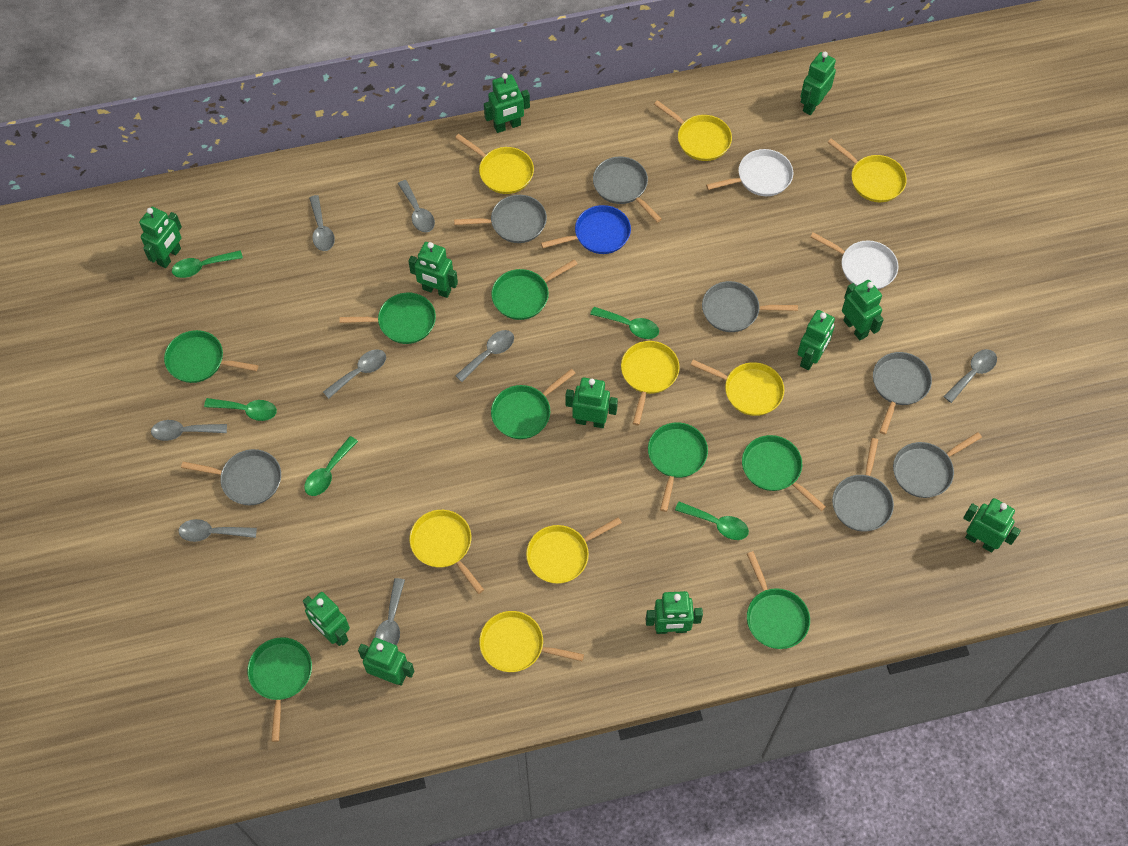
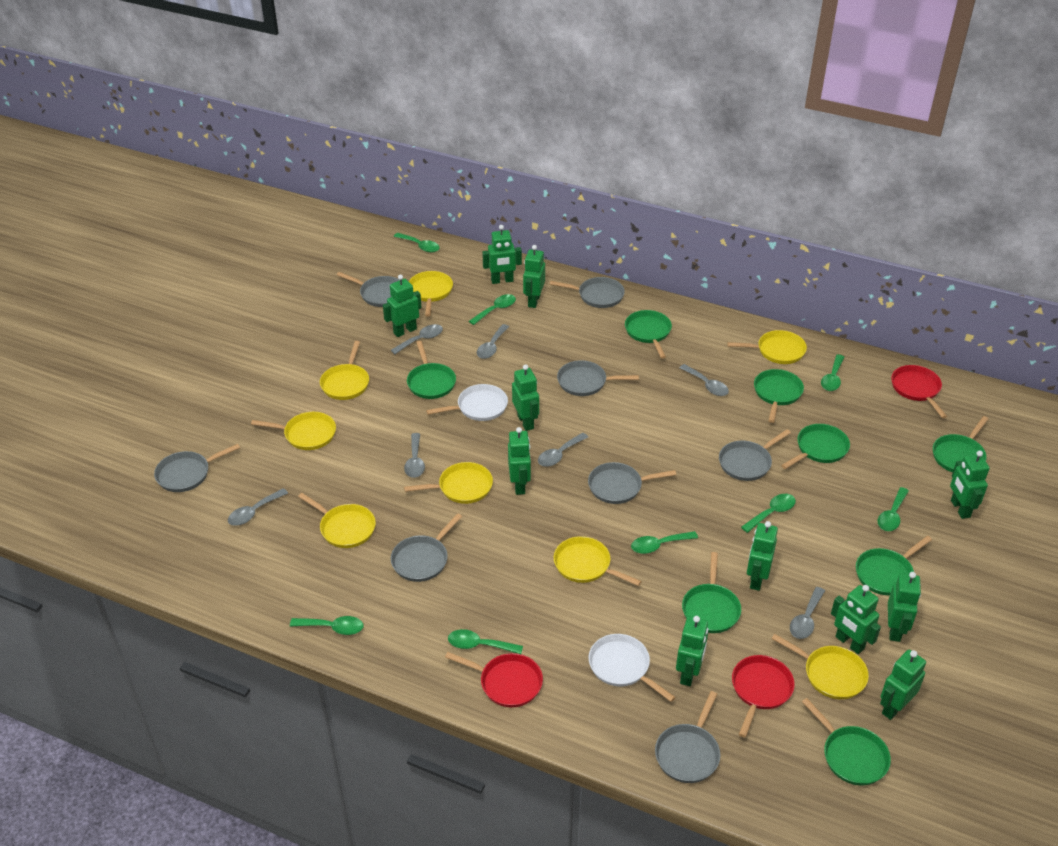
blue pan: 1 -> 0
green spoon: 5 -> 8
grey pan: 7 -> 8
grey spoon: 8 -> 7
red pan: 0 -> 3

